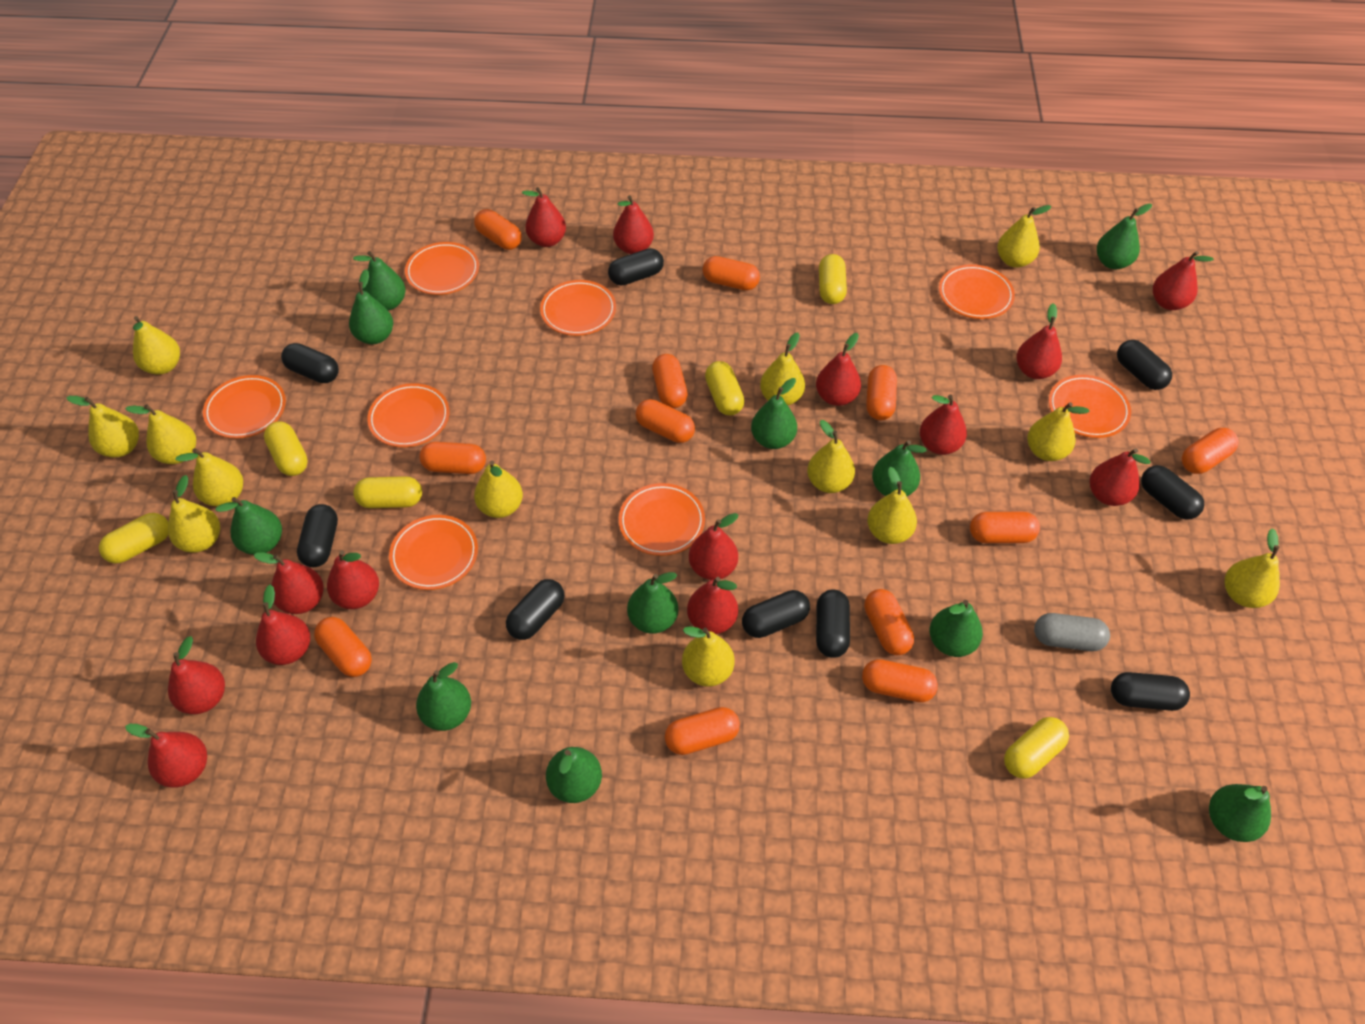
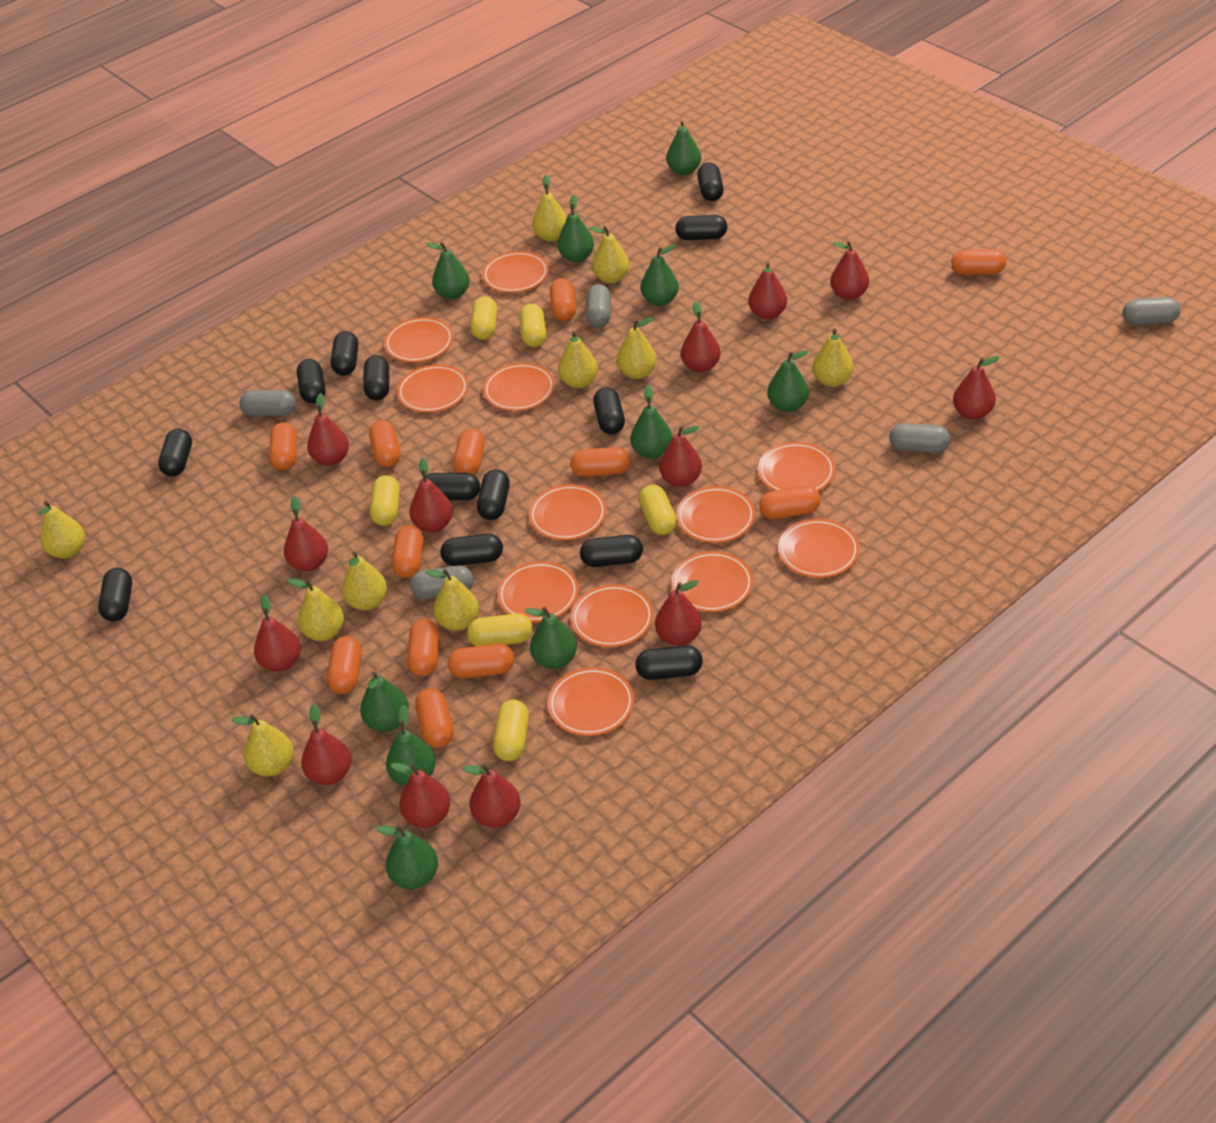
black capsule: 9 -> 13
green pear: 11 -> 10
grey capsule: 1 -> 5
orange plate: 8 -> 12
red pear: 14 -> 13
yellow pear: 13 -> 10

